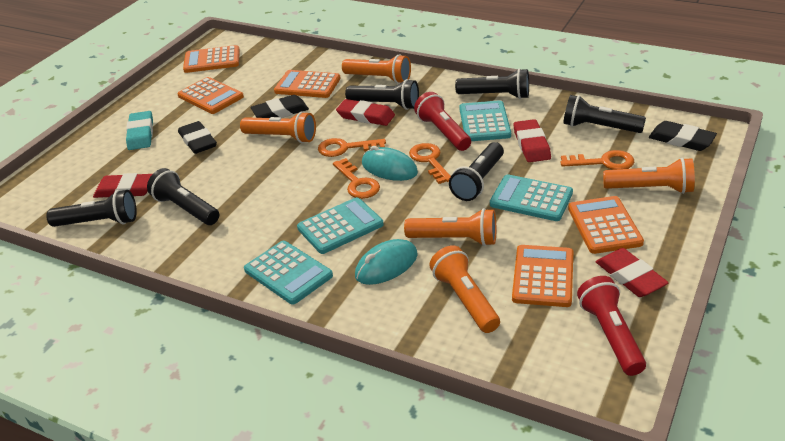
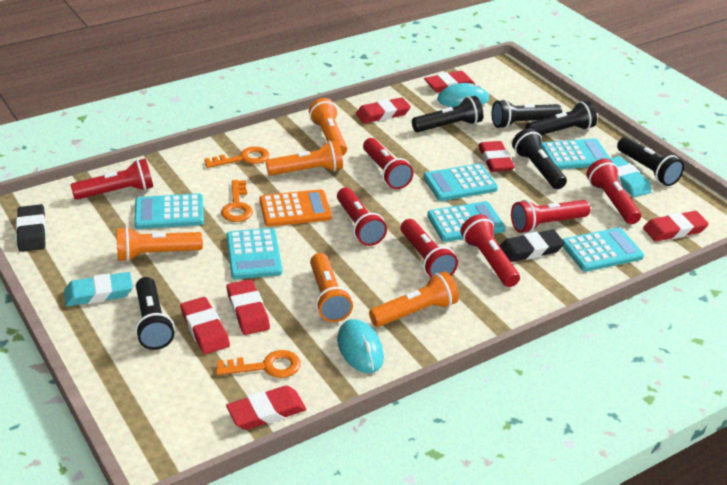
black eraser: 3 -> 2
orange calculator: 5 -> 1
orange key: 4 -> 3
red eraser: 4 -> 7
red flashlight: 2 -> 7
turquoise calculator: 4 -> 6
turquoise eraser: 1 -> 2

